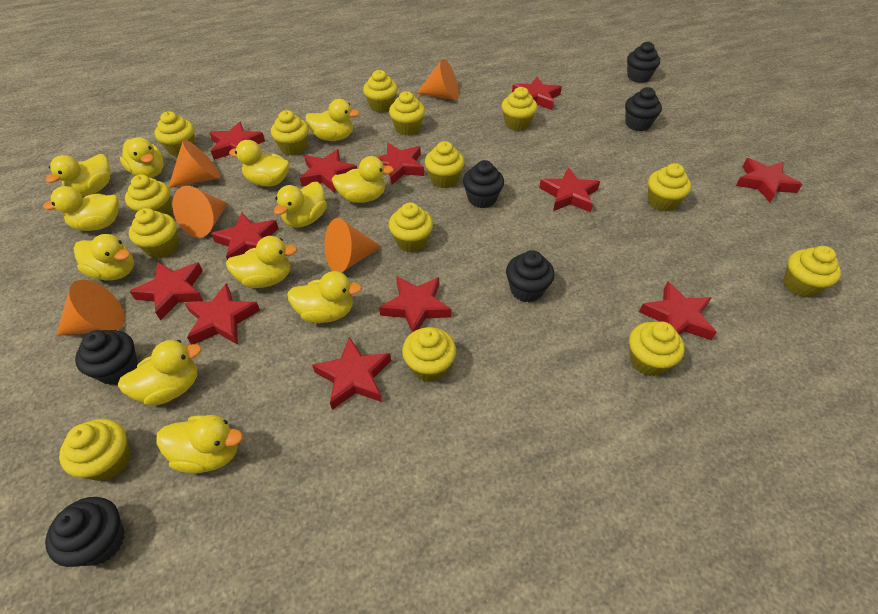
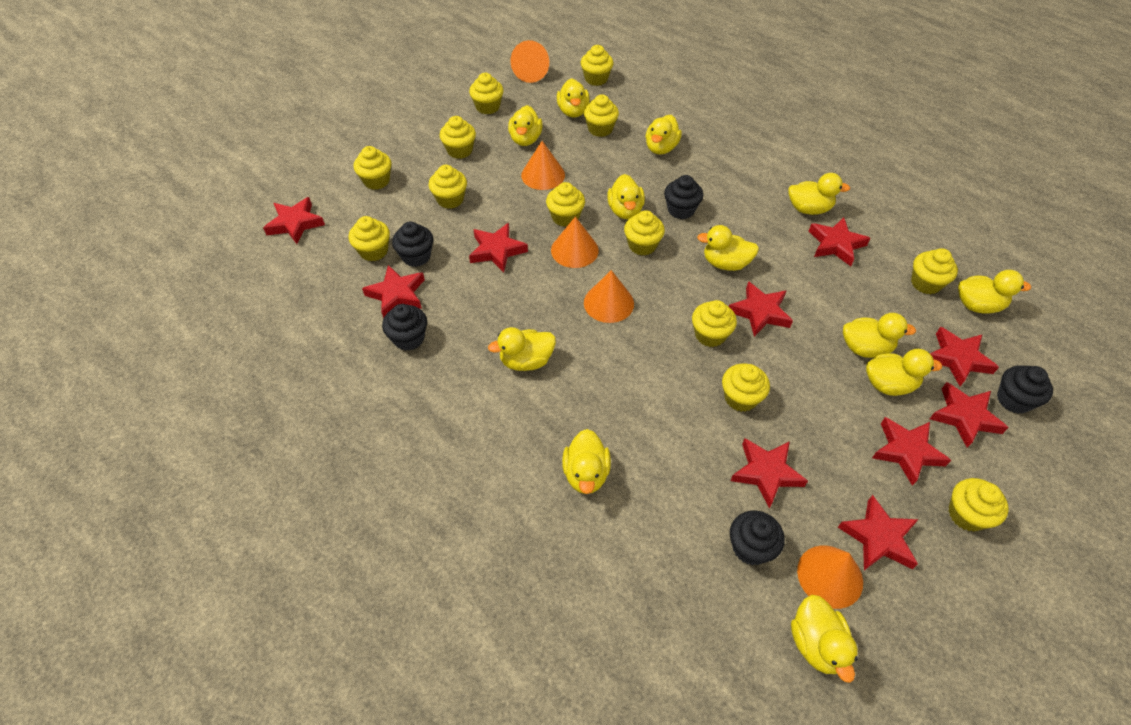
black cupcake: 6 -> 5
red star: 12 -> 10
yellow cupcake: 14 -> 13

